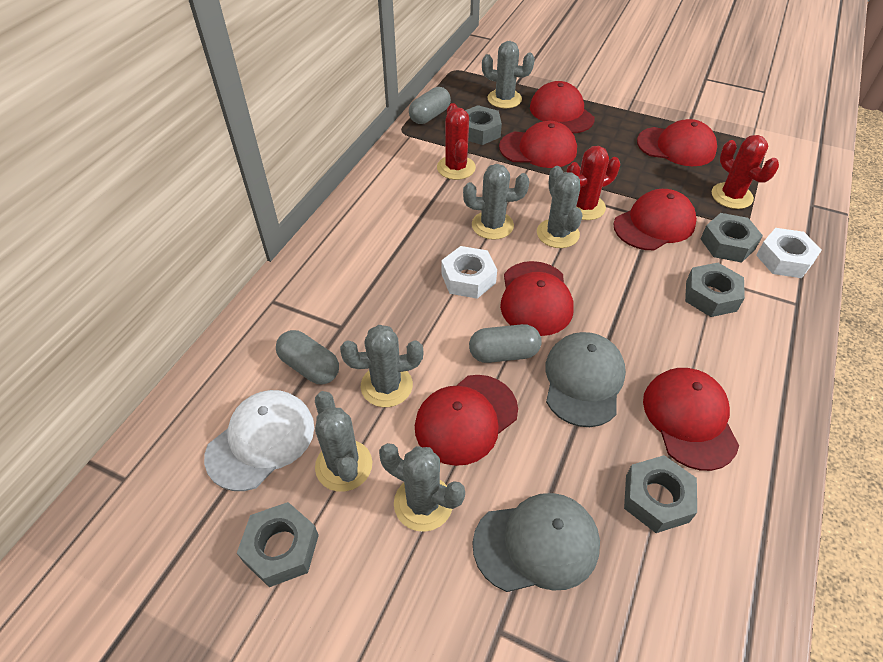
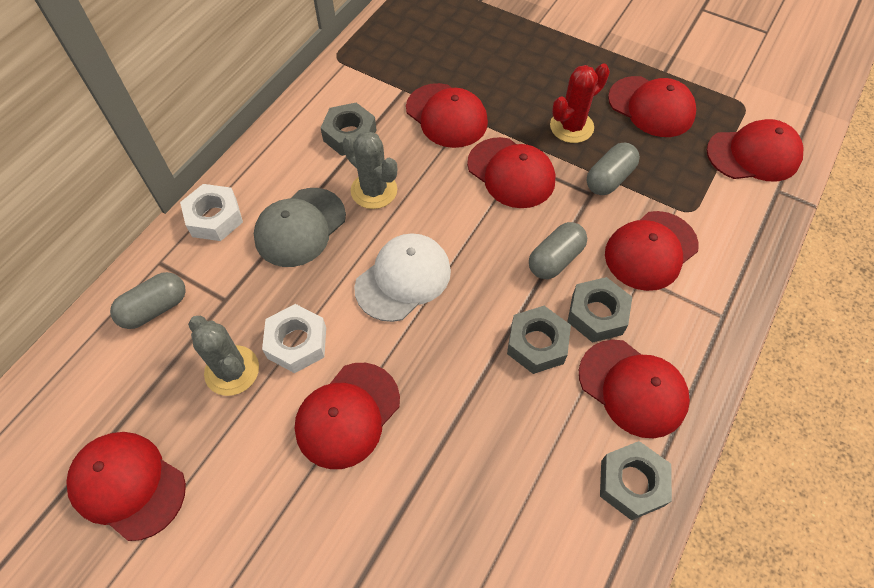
grey cactus: 6 -> 2
grey cap: 2 -> 1
grey nut: 5 -> 4
red cactus: 3 -> 1
red cap: 7 -> 8

